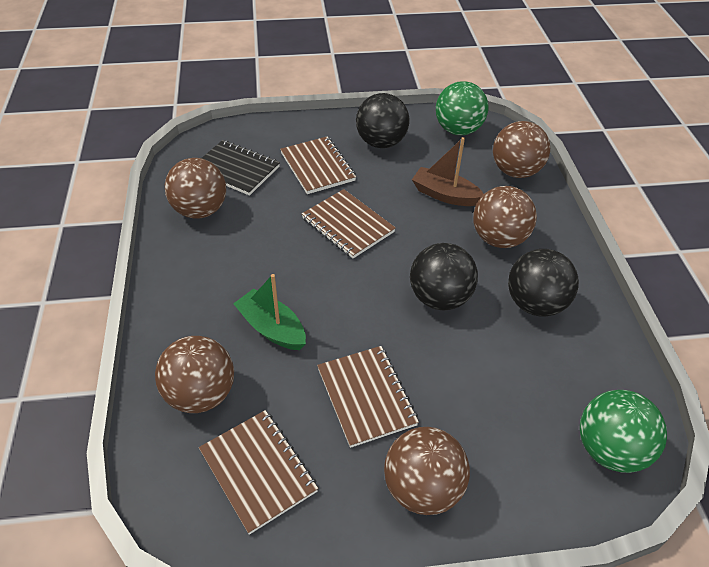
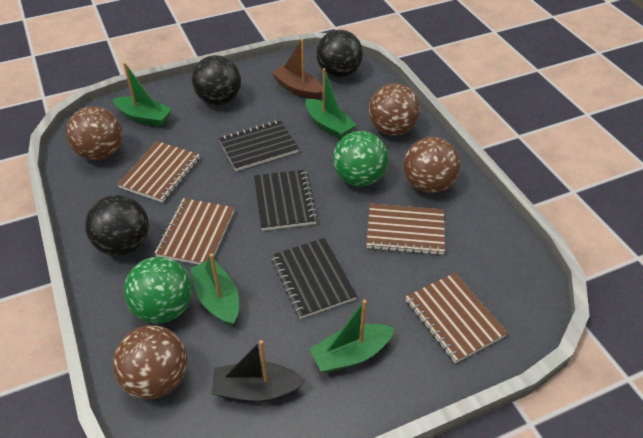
black boat: 0 -> 1
black notebook: 1 -> 3
brown ball: 5 -> 4
green boat: 1 -> 4

